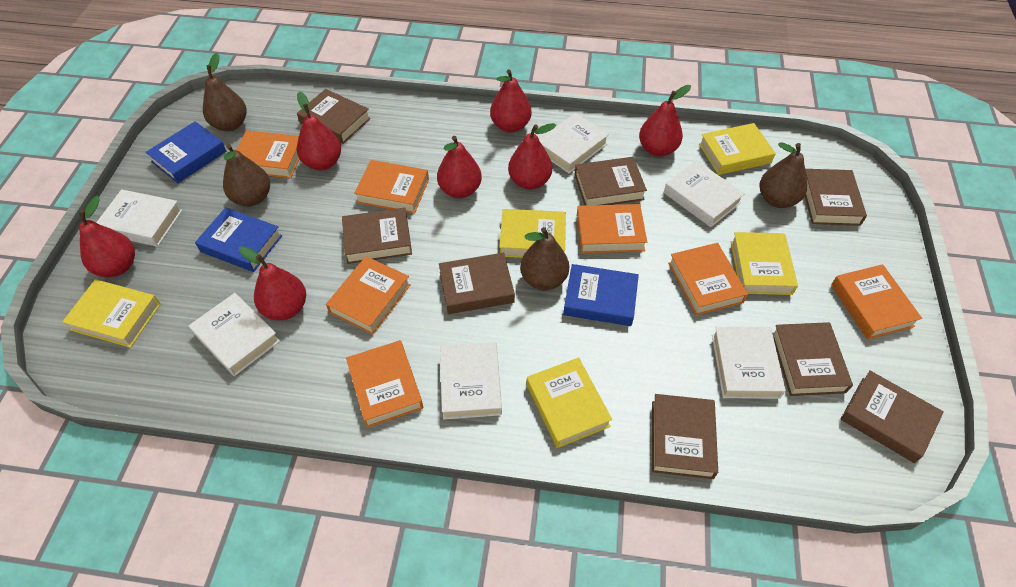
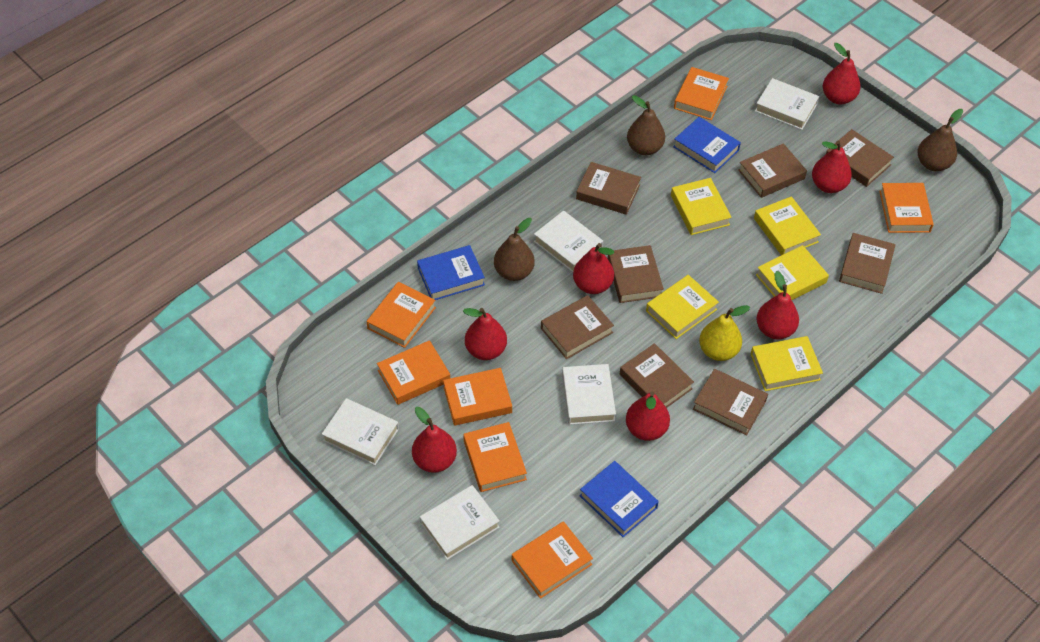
brown pear: 4 -> 3
white book: 6 -> 5
yellow pear: 0 -> 1

